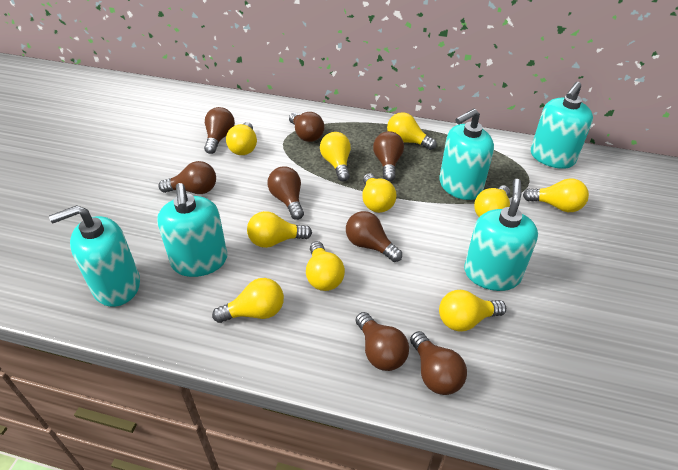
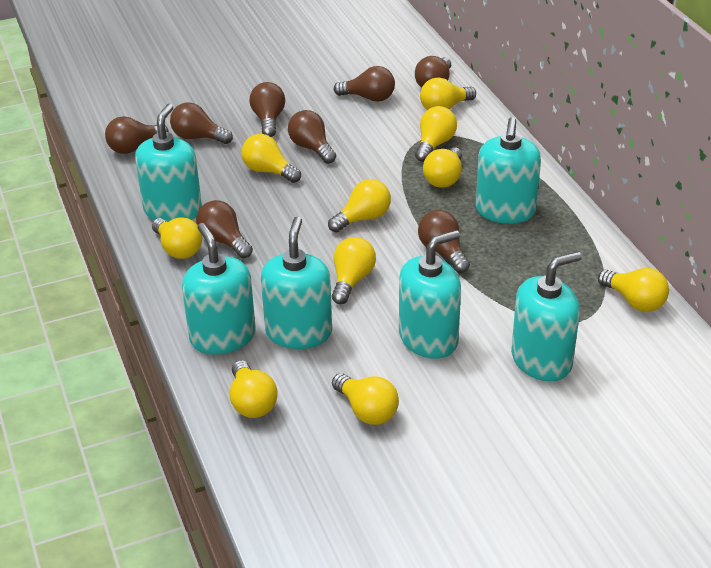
turquoise soap dispenser: 5 -> 6

